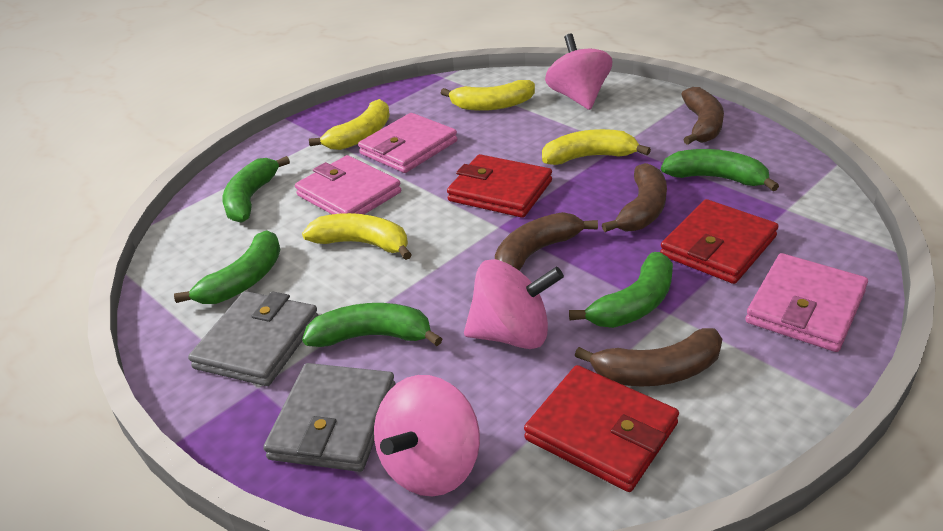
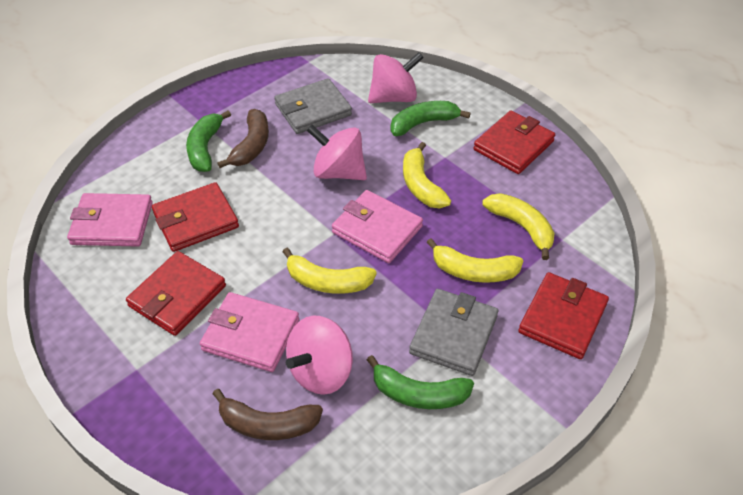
brown banana: 4 -> 2
green banana: 5 -> 3
red wallet: 3 -> 4

